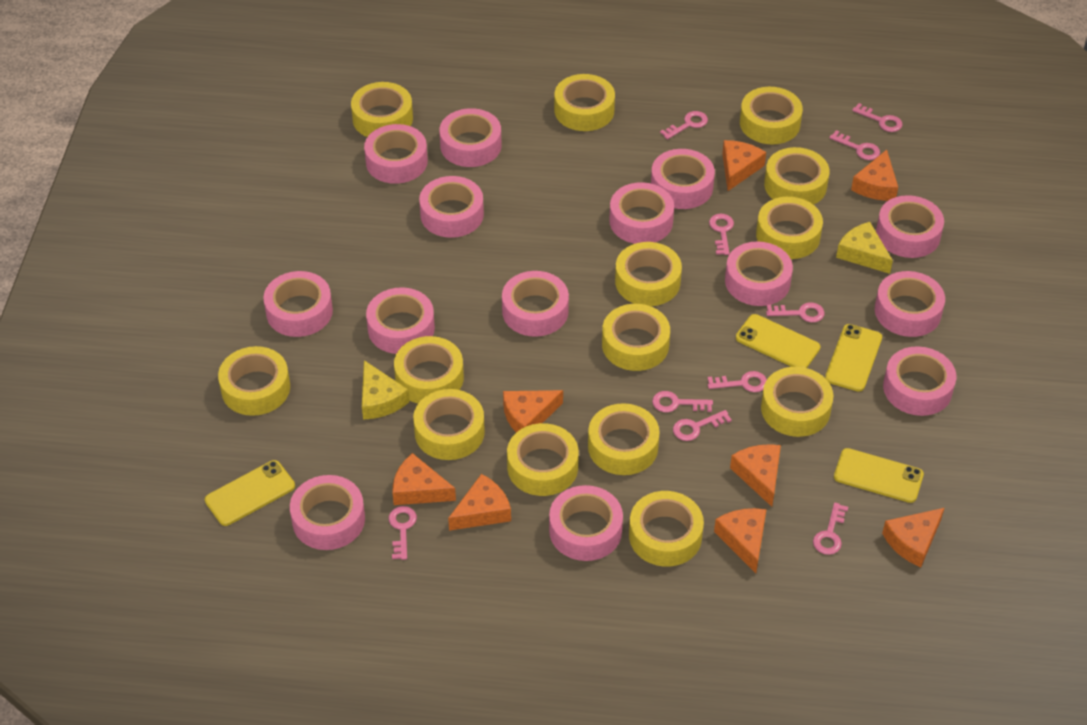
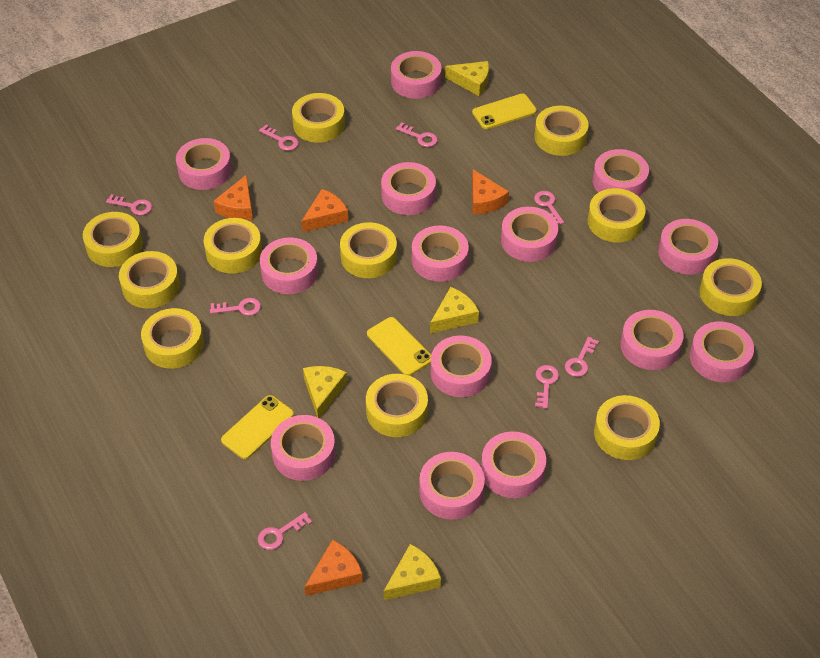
orange cheese: 8 -> 4
pink key: 10 -> 8
yellow cheese: 2 -> 4
yellow phone: 4 -> 3
yellow tape: 14 -> 11

